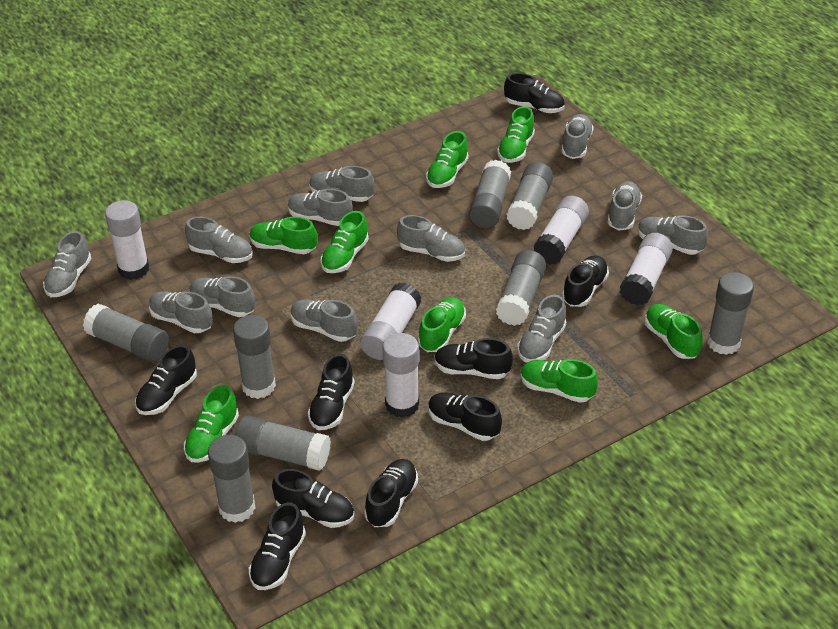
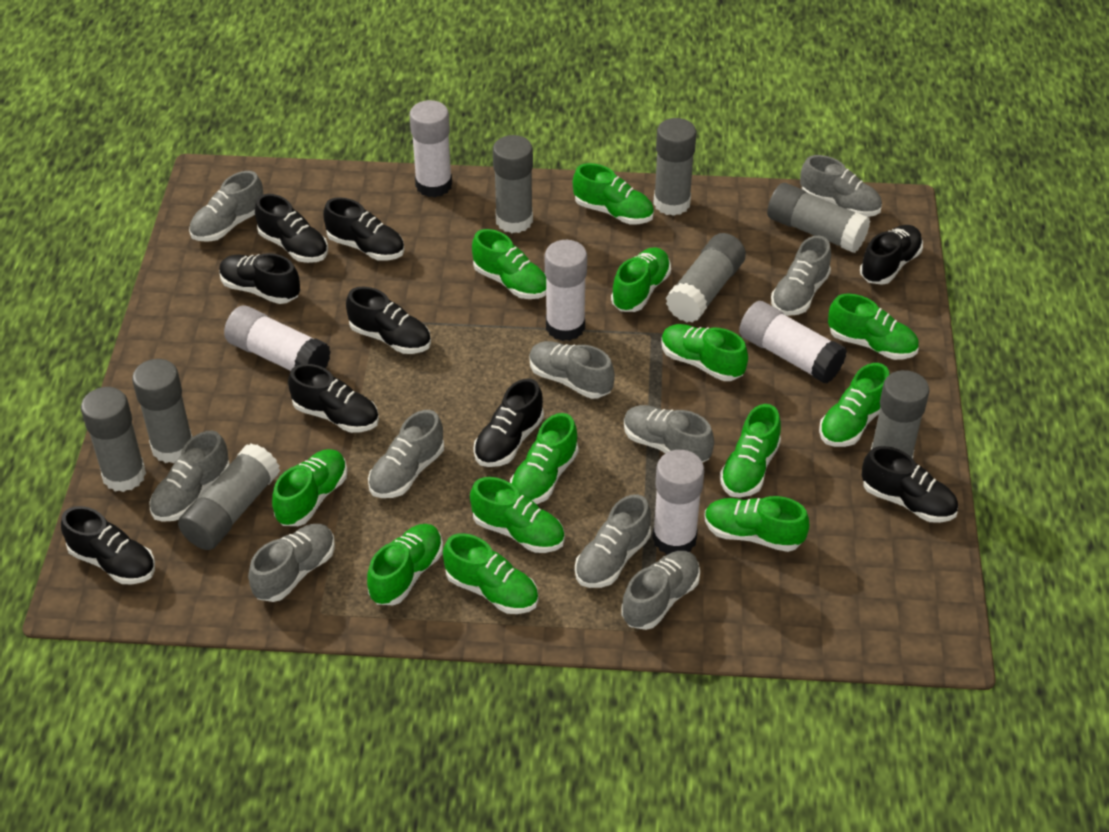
green shoe: 8 -> 13
grey shoe: 12 -> 10

